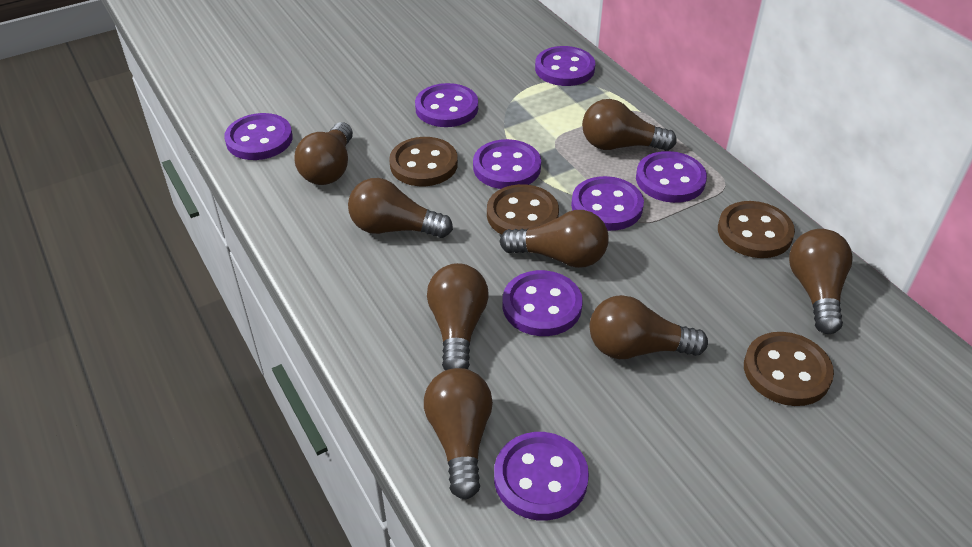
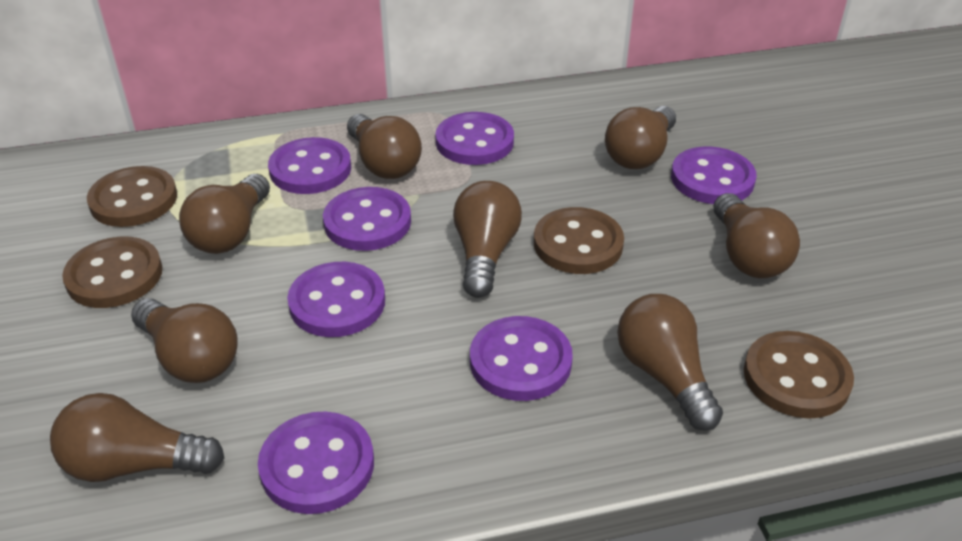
purple button: 8 -> 7

